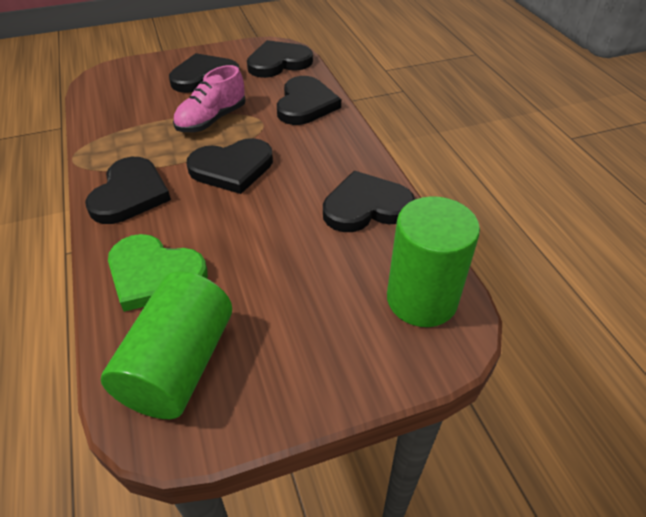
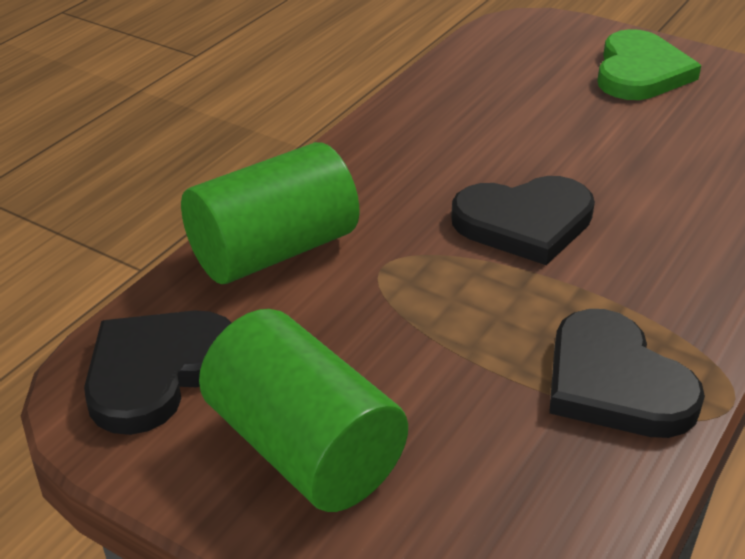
black heart: 6 -> 3
pink shoe: 1 -> 0

